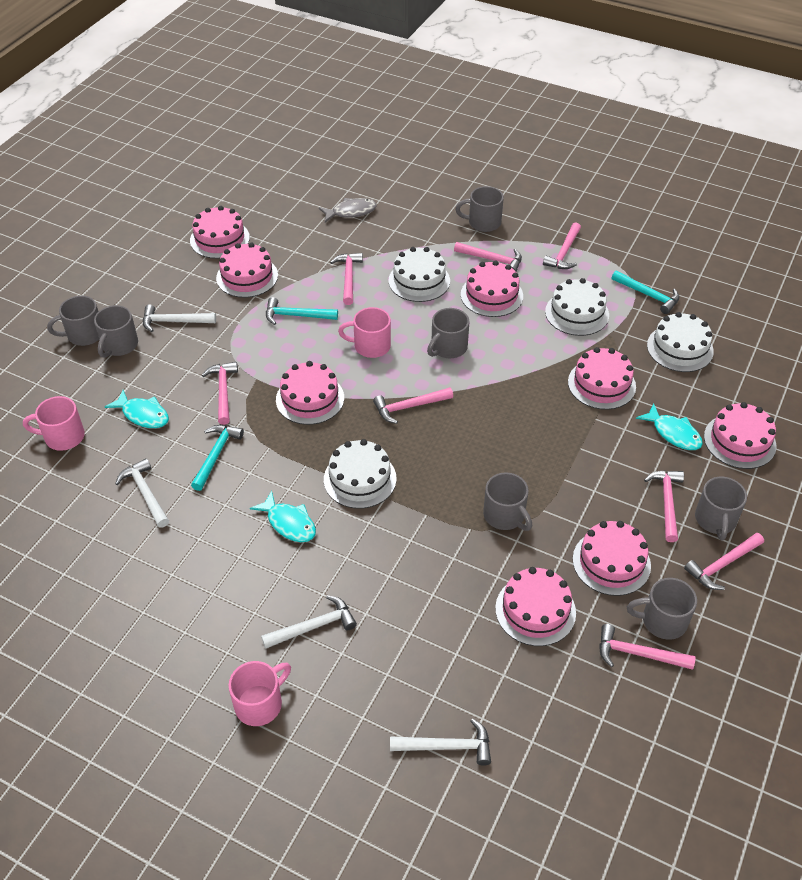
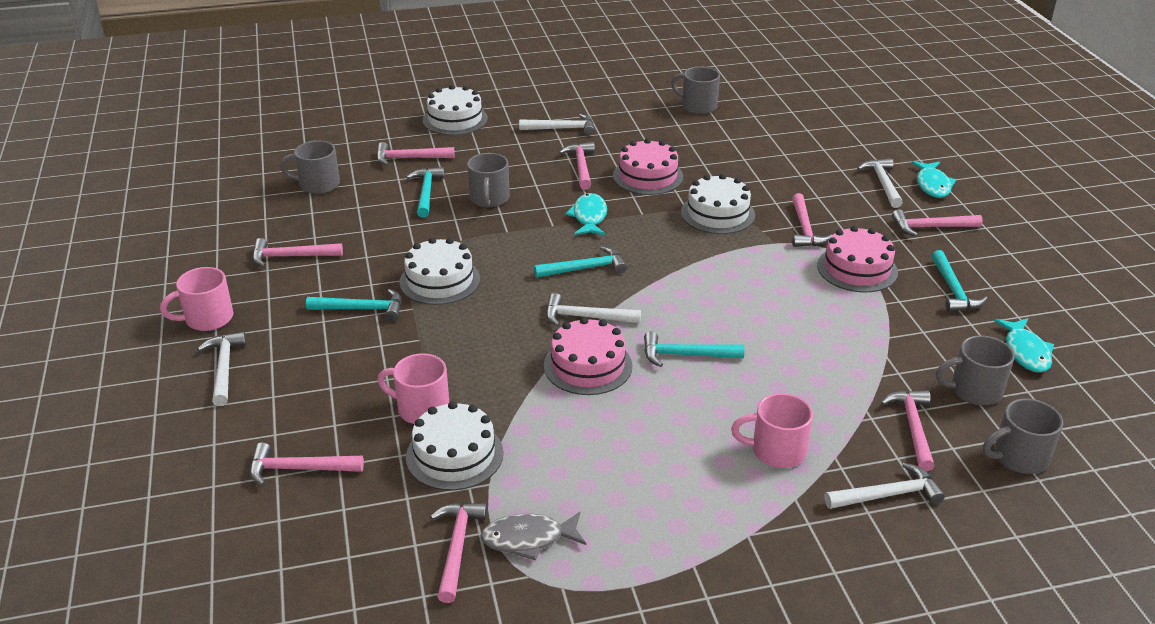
grey mug: 7 -> 5
pink cake: 8 -> 3
turquoise hammer: 3 -> 5
white hammer: 4 -> 5

